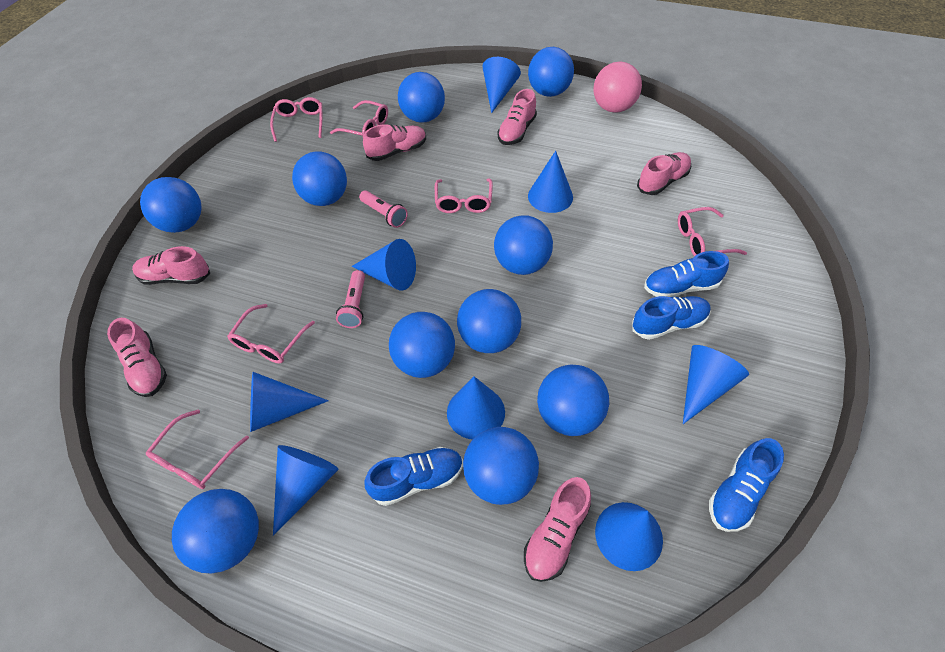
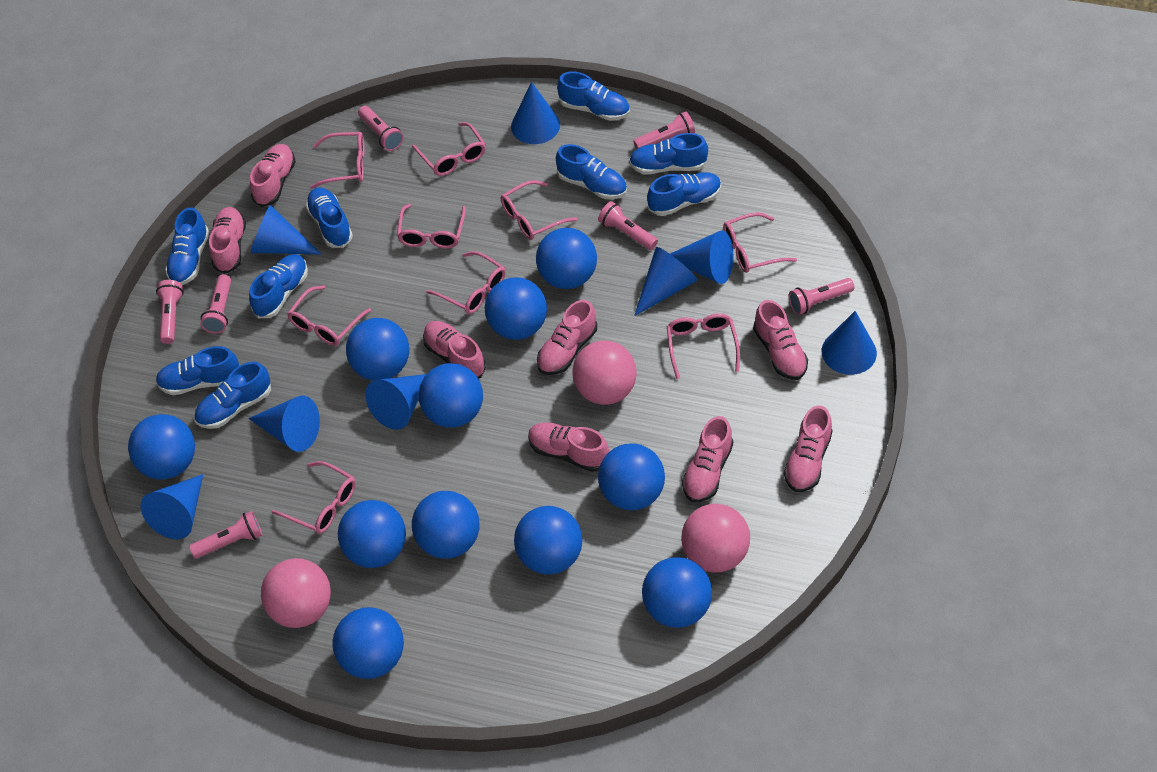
blue ball: 10 -> 11
blue shoe: 4 -> 9
pink ball: 1 -> 3
pink flashlight: 2 -> 7
pink glasses: 6 -> 9
pink shoe: 6 -> 8

